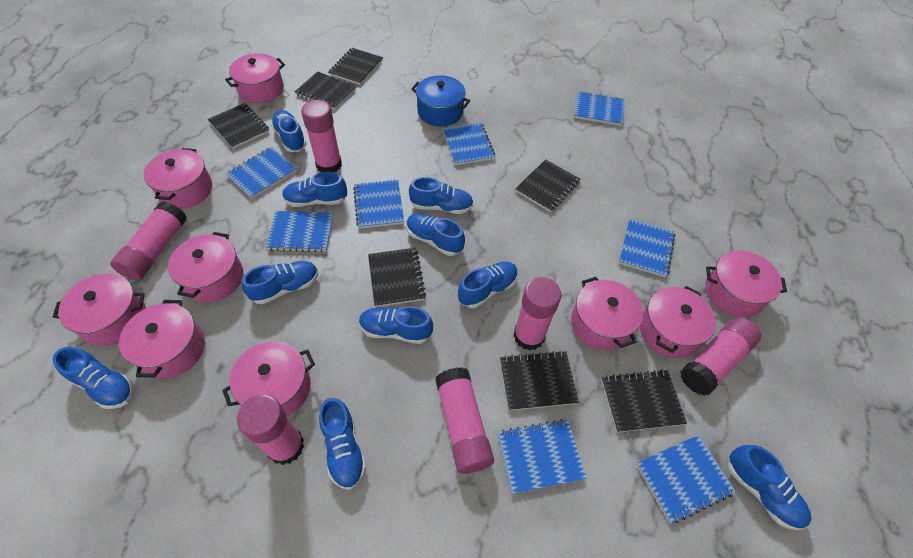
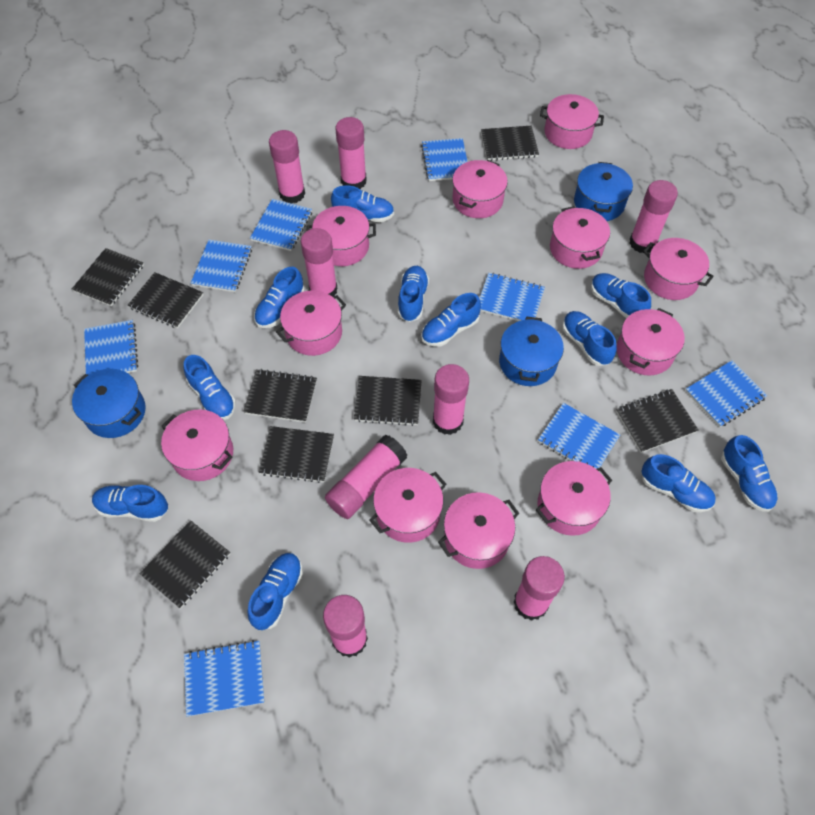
black notebook: 7 -> 8
blue pot: 1 -> 3
blue shoe: 10 -> 11
pink glue stick: 6 -> 8
pink pot: 9 -> 11

